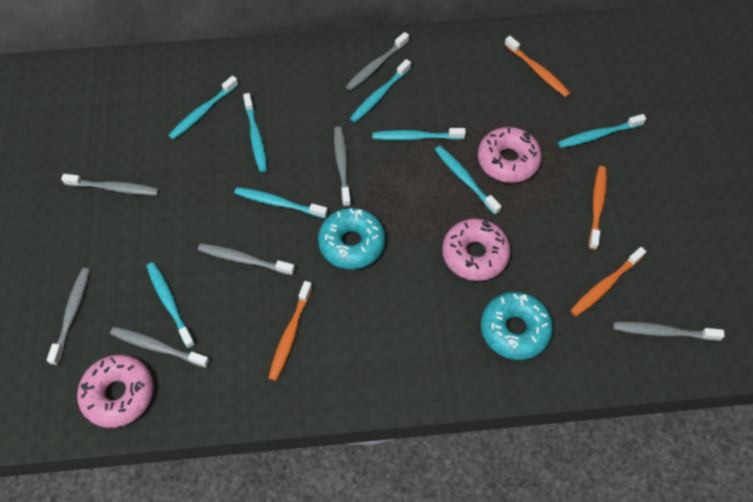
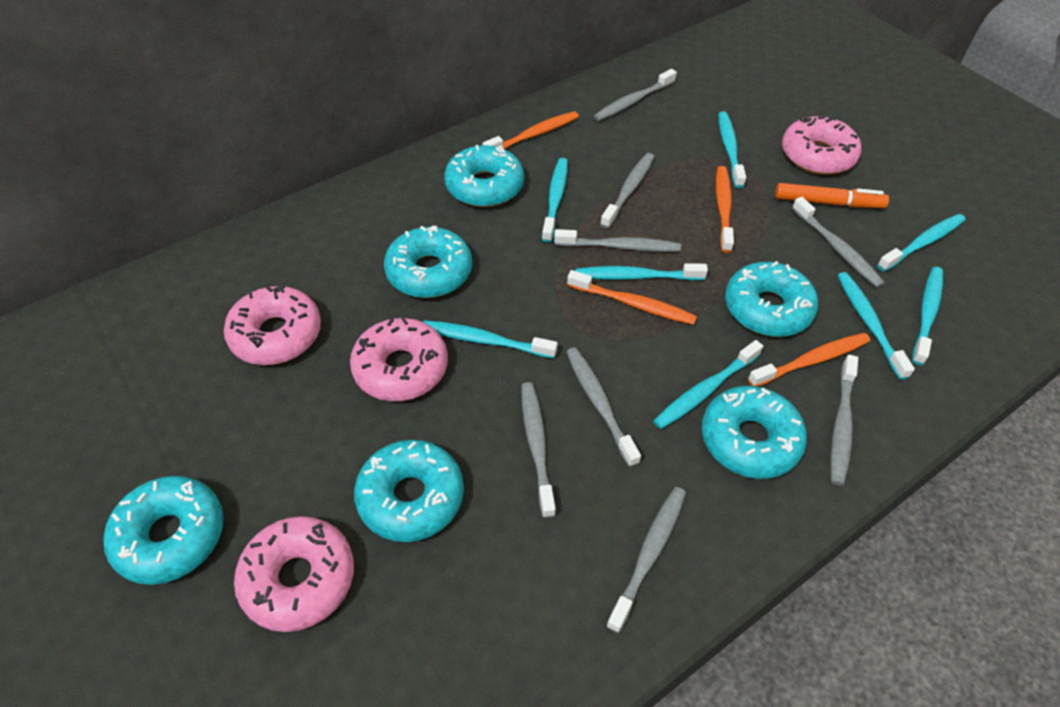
grey toothbrush: 7 -> 8
orange marker: 0 -> 1
pink donut: 3 -> 4
turquoise donut: 2 -> 6

